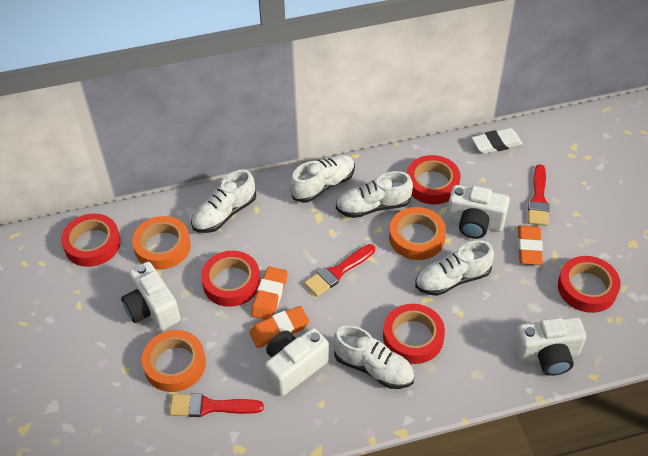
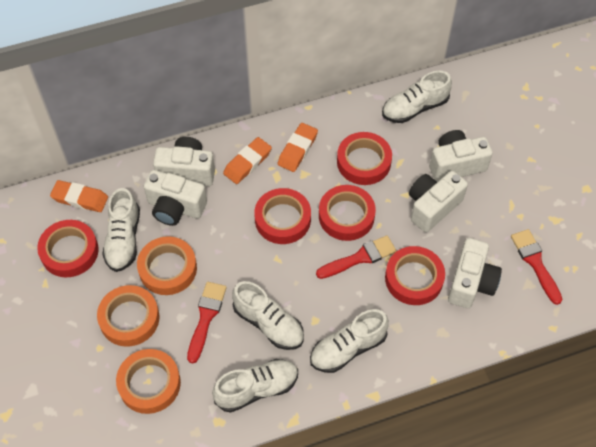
white camera: 4 -> 5
white eraser: 1 -> 0

